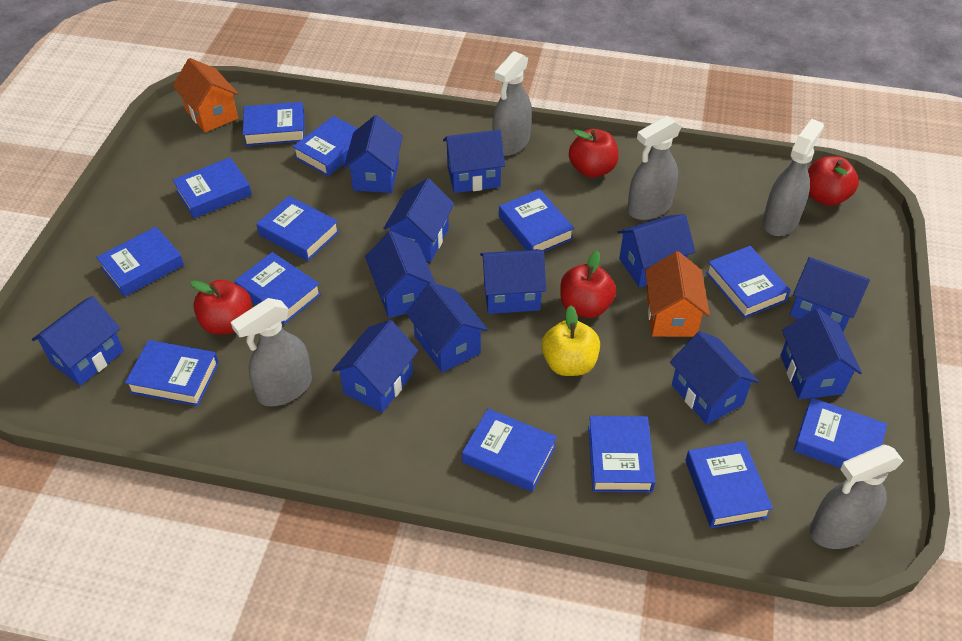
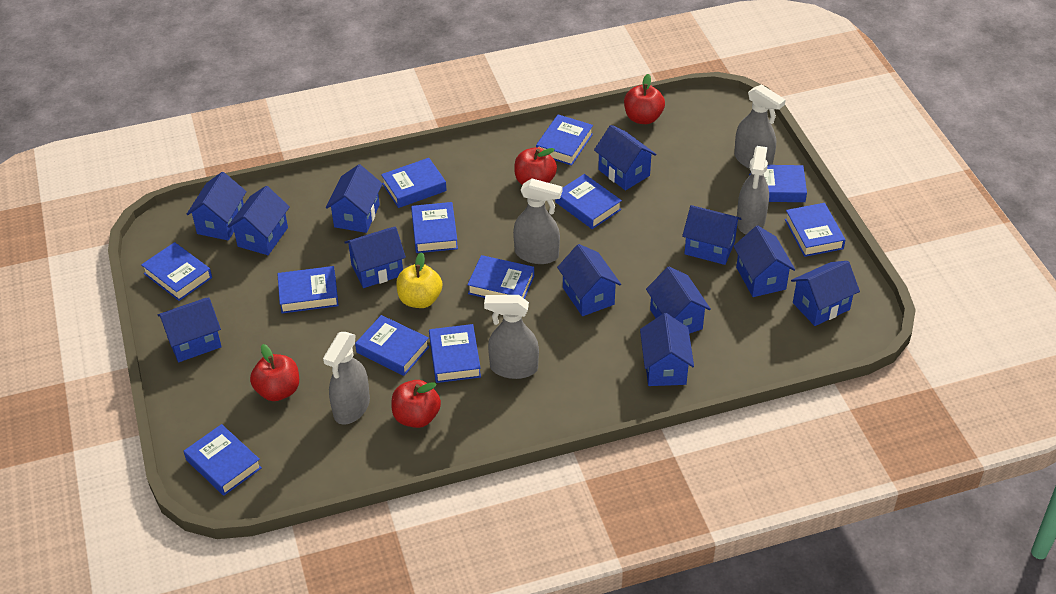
blue book: 13 -> 12
orange house: 2 -> 0

